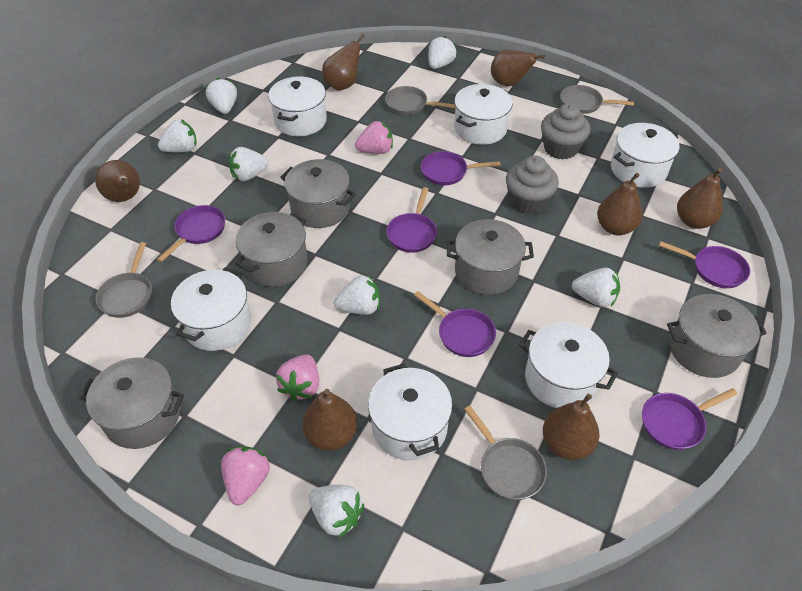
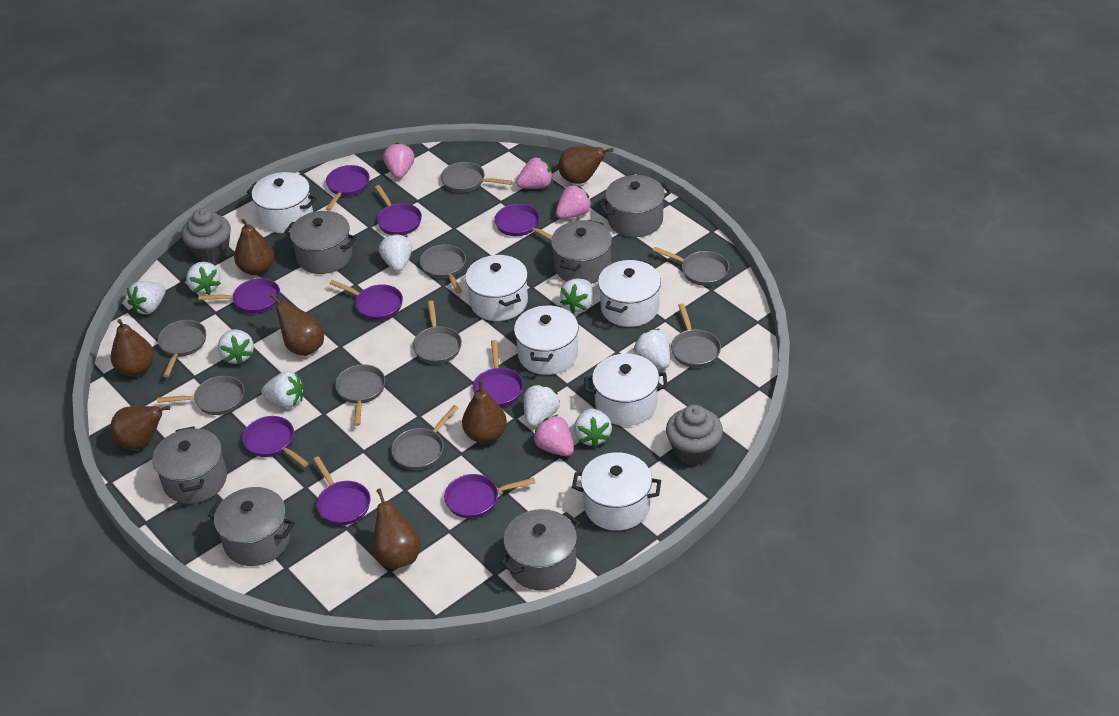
grey pan: 4 -> 9
grey pot: 5 -> 6
pink strawberry: 3 -> 4
purple pan: 6 -> 9
white strawberry: 7 -> 9

